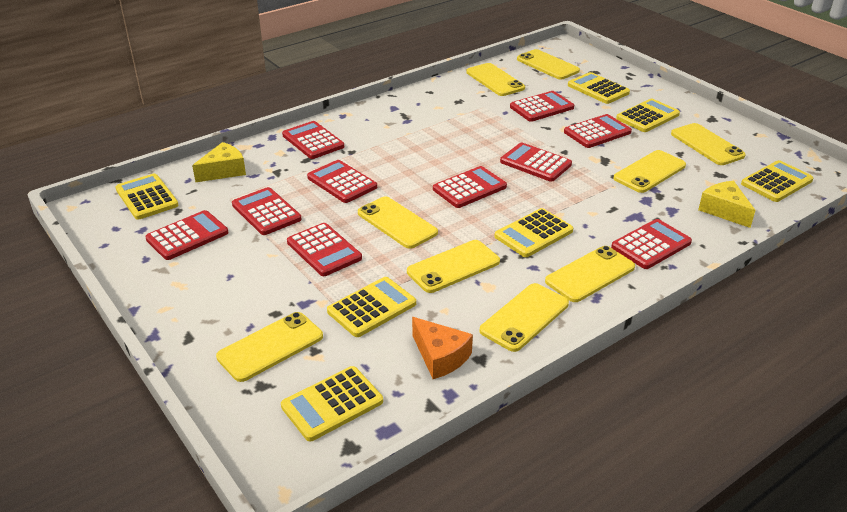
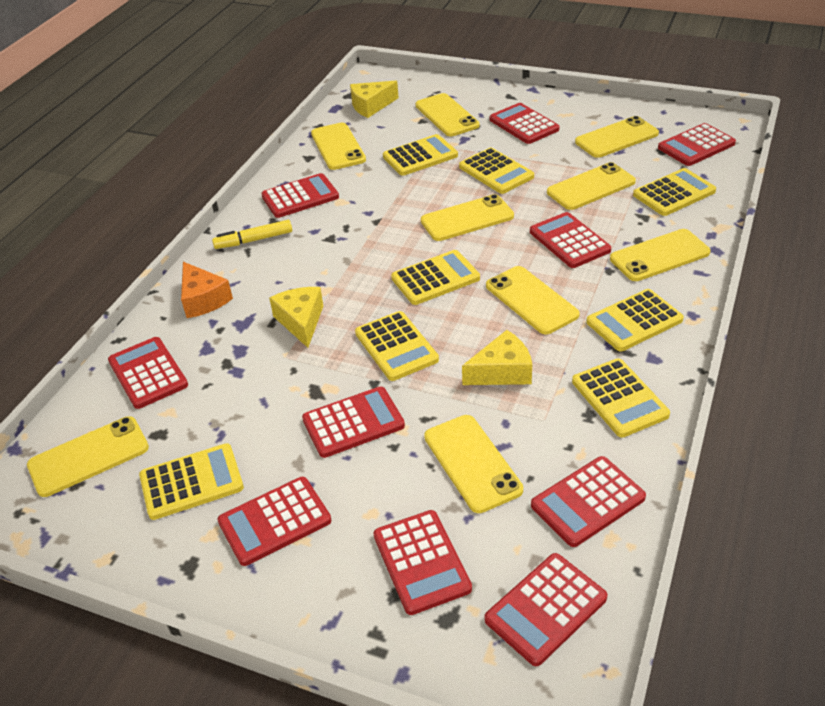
yellow calculator: 7 -> 8
yellow cheese: 2 -> 3
yellow marker: 0 -> 1

